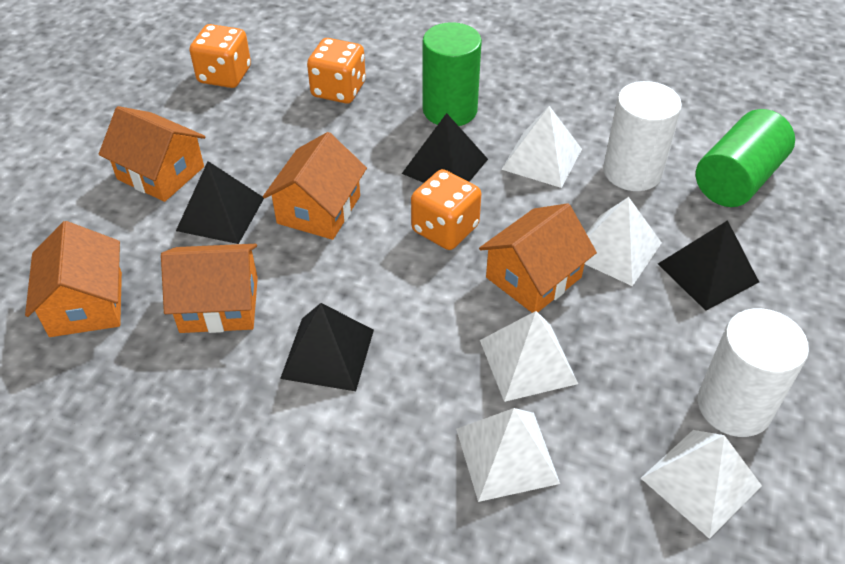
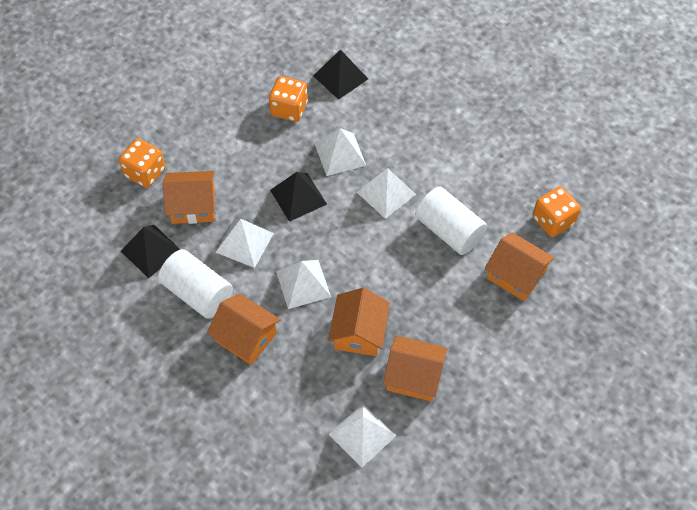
black pyramid: 4 -> 3
green cylinder: 2 -> 0

